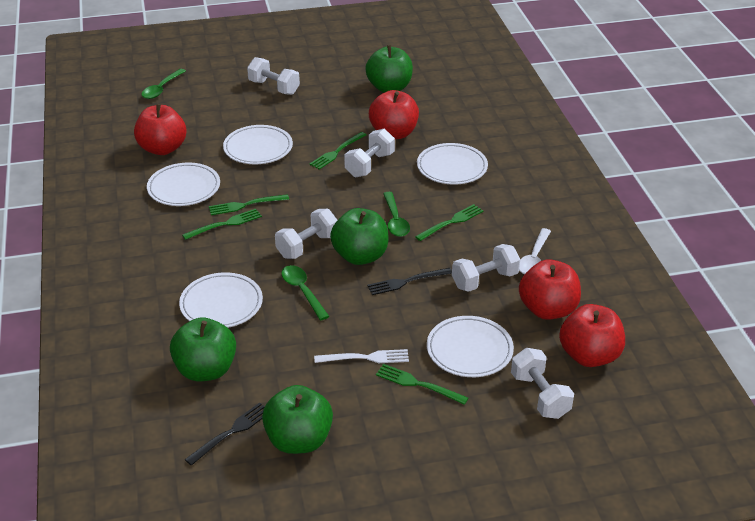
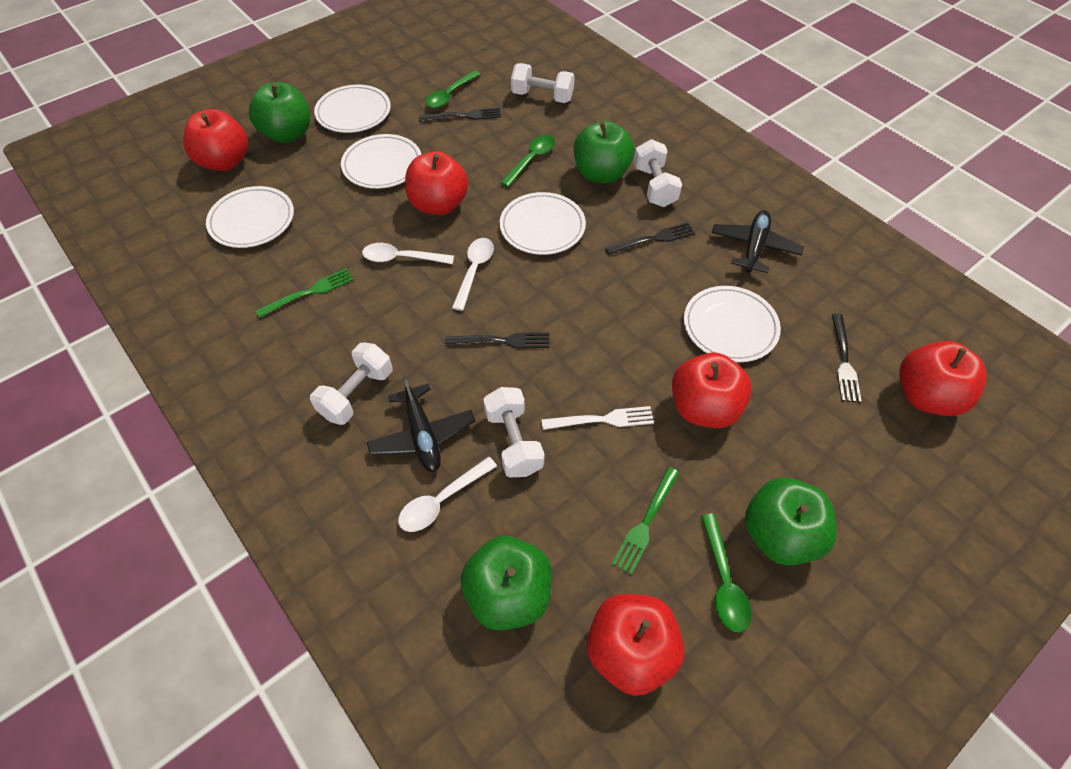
black fork: 2 -> 4
black plane: 0 -> 2
green fork: 5 -> 2
red apple: 4 -> 5
white dumbbell: 5 -> 4
white spoon: 1 -> 3

